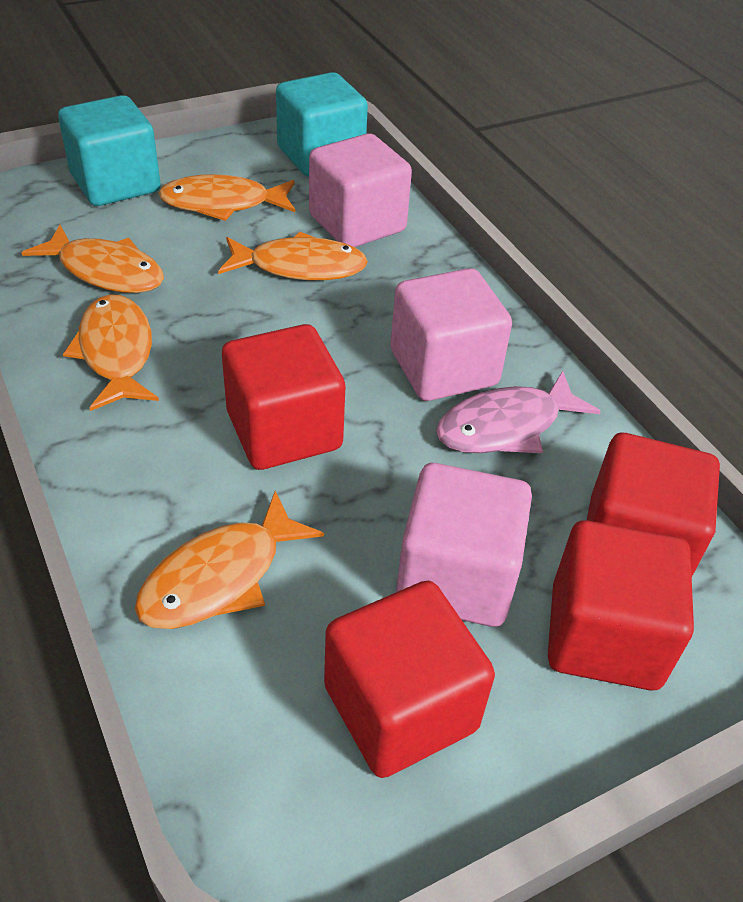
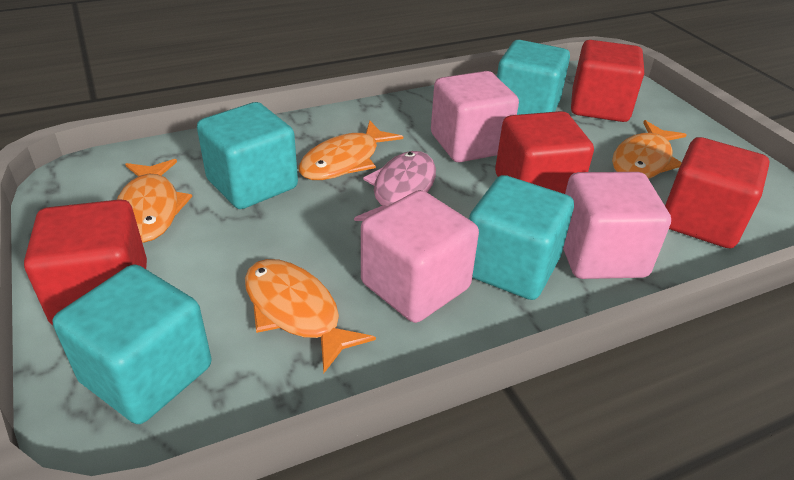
orange fish: 5 -> 4
turquoise cube: 2 -> 4

